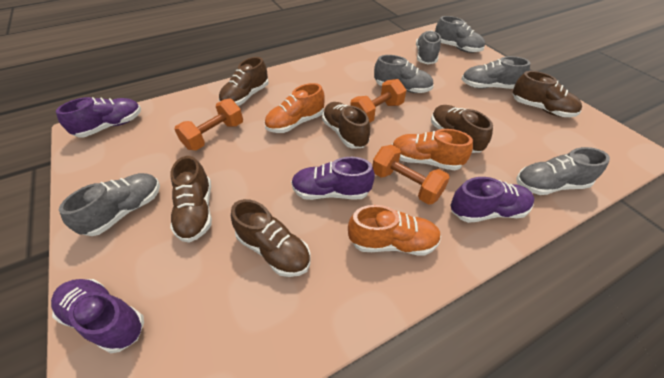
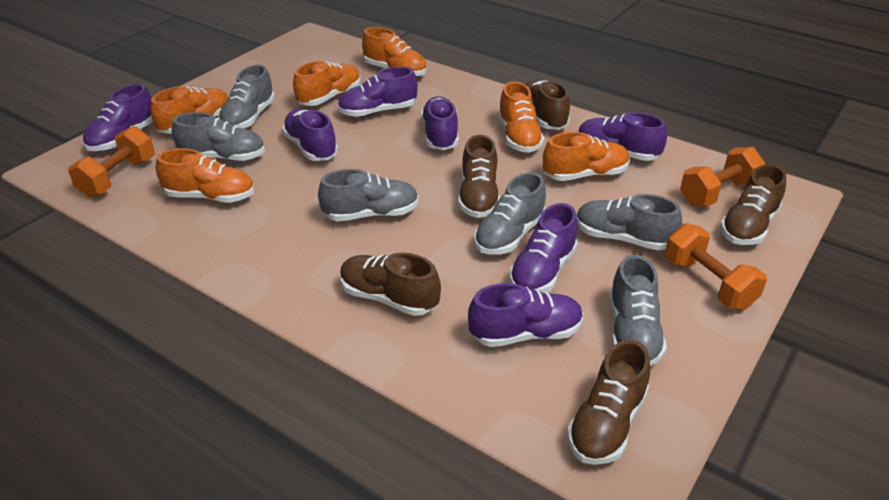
brown shoe: 6 -> 5
orange shoe: 3 -> 6
purple shoe: 4 -> 7

